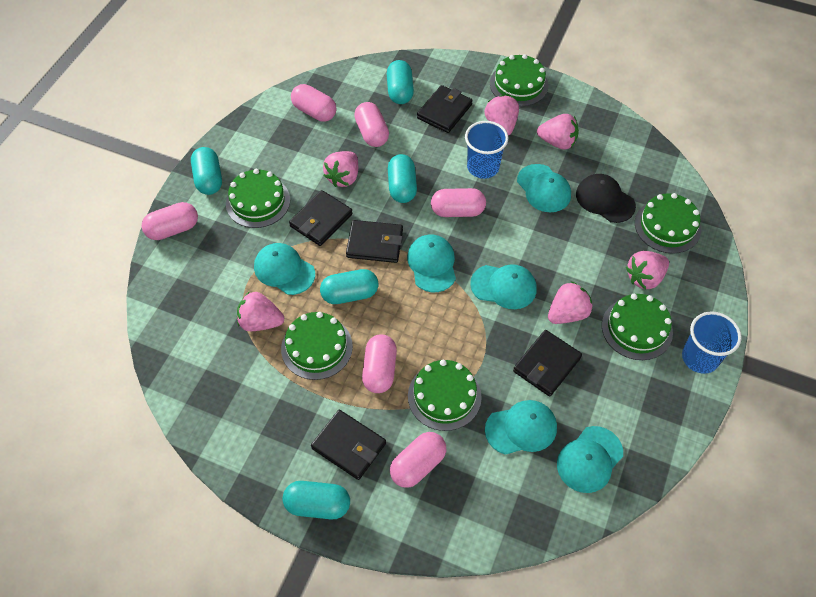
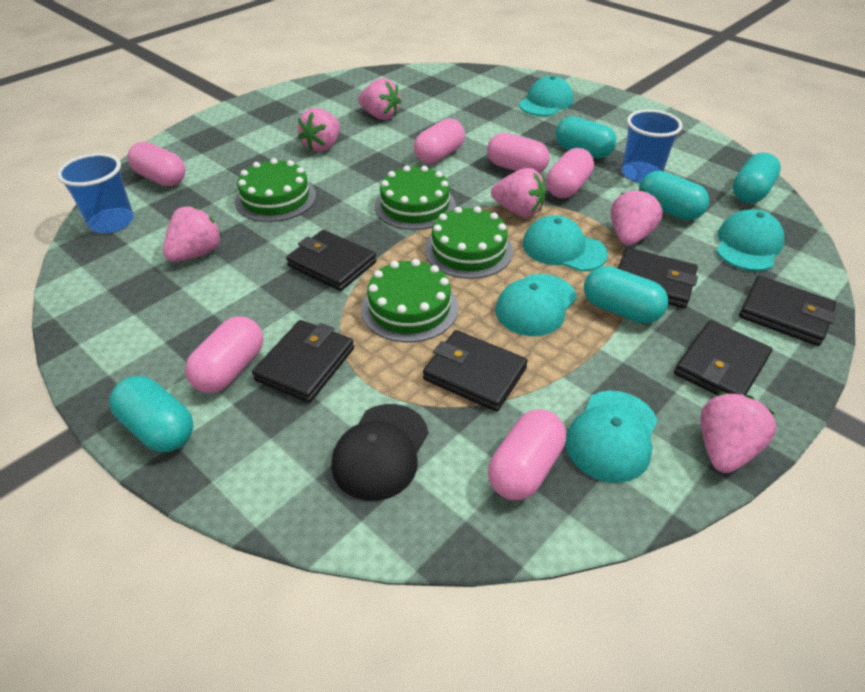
black wallet: 5 -> 6
green cake: 6 -> 4
turquoise cap: 6 -> 5

